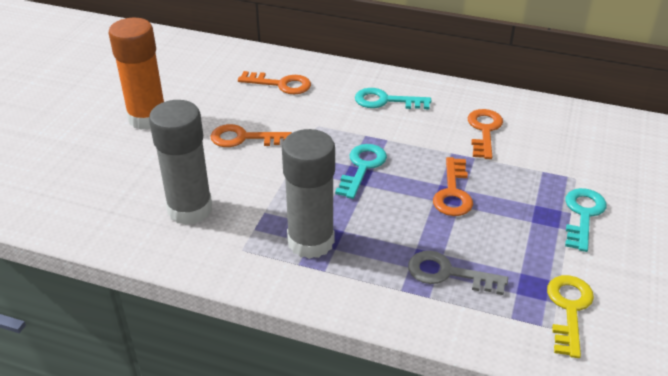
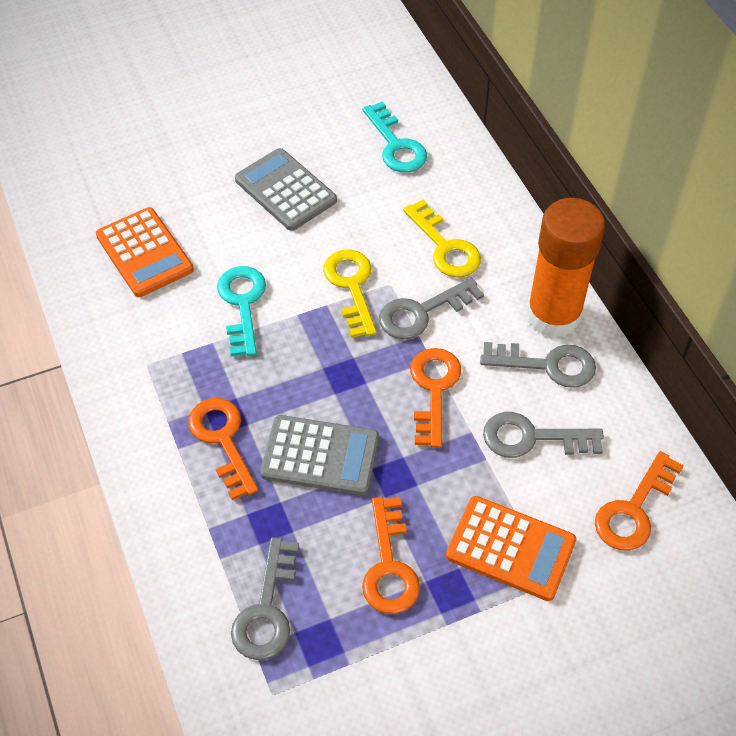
grey calculator: 0 -> 2
grey glue stick: 2 -> 0
grey key: 1 -> 4
orange calculator: 0 -> 2
turquoise key: 3 -> 2
yellow key: 1 -> 2

